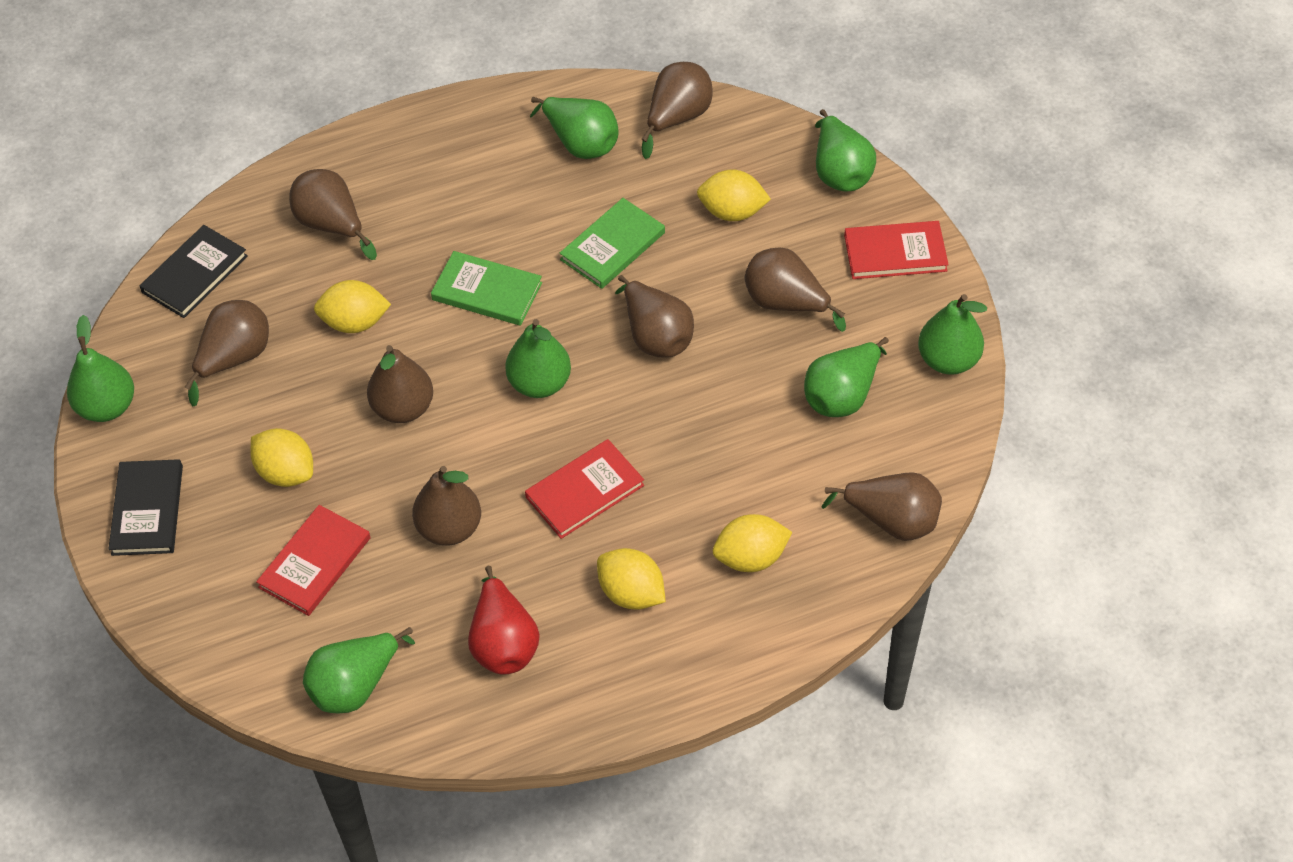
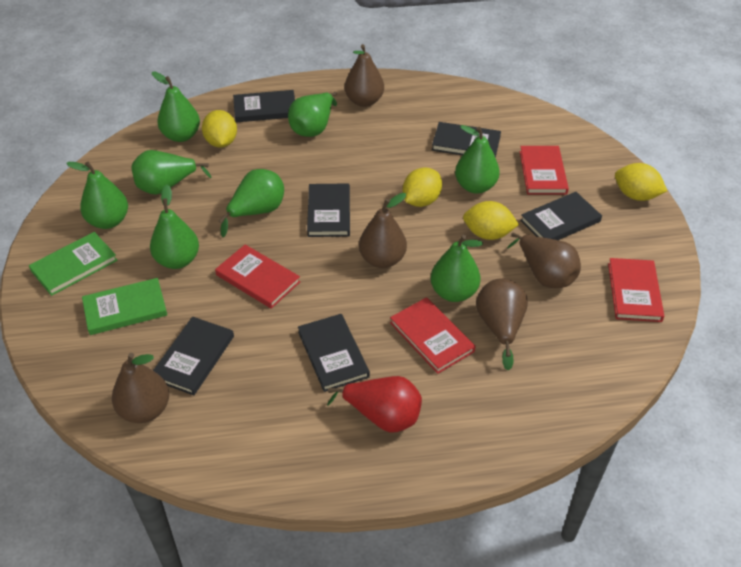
black book: 2 -> 6
brown pear: 8 -> 5
green pear: 7 -> 8
red book: 3 -> 4
yellow lemon: 5 -> 4

